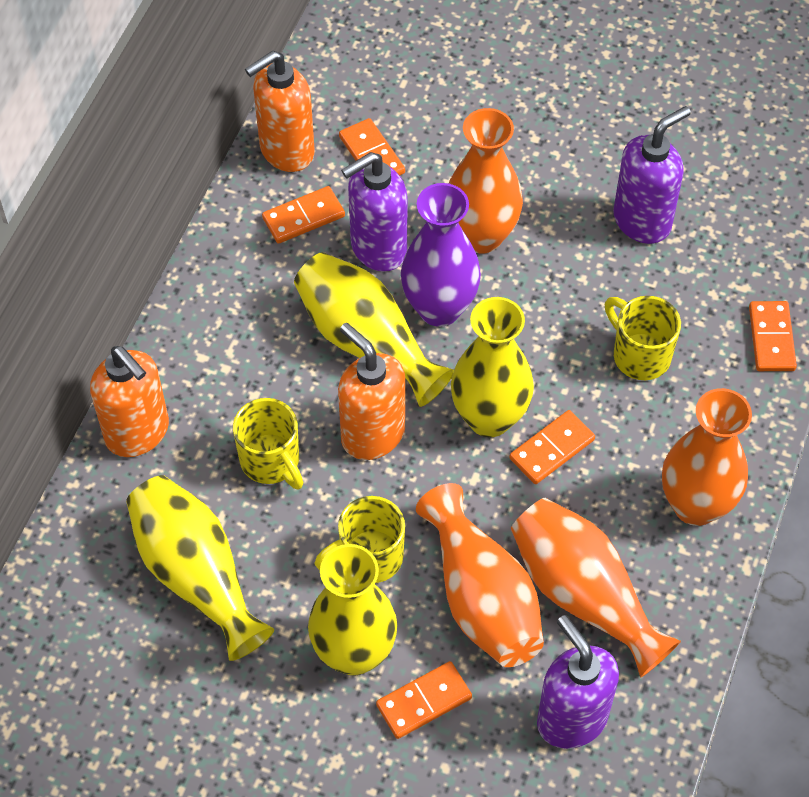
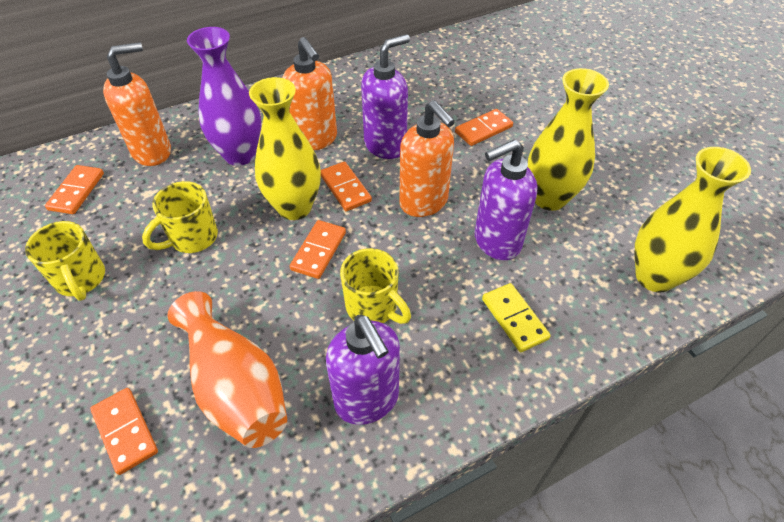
orange vase: 4 -> 1
yellow domino: 0 -> 1
yellow vase: 4 -> 3

